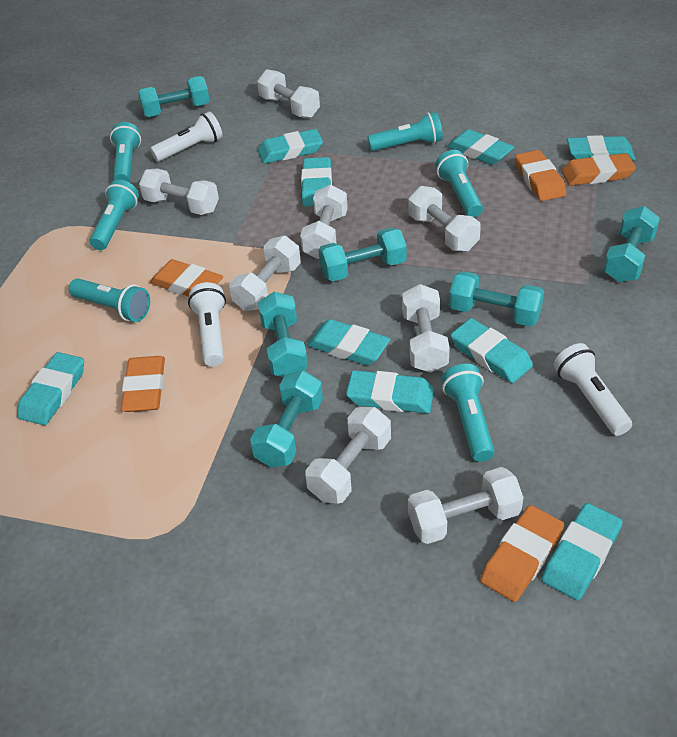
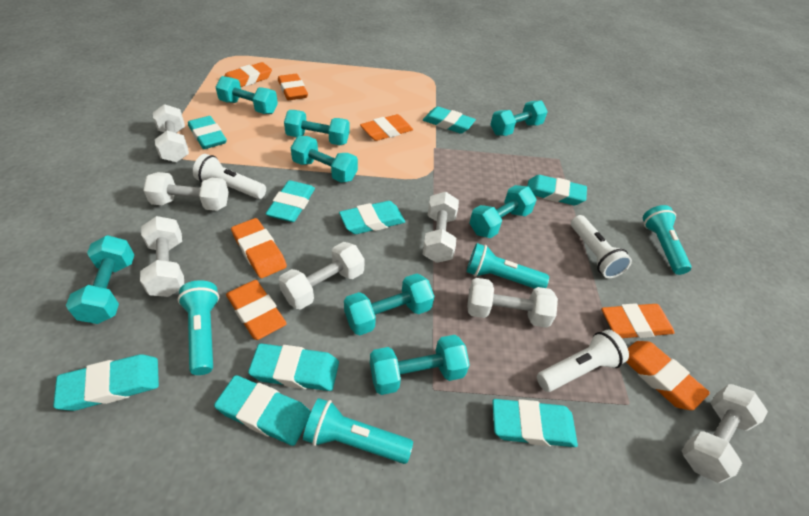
orange eraser: 5 -> 7
turquoise dumbbell: 6 -> 8
turquoise flashlight: 6 -> 4
white dumbbell: 8 -> 7

